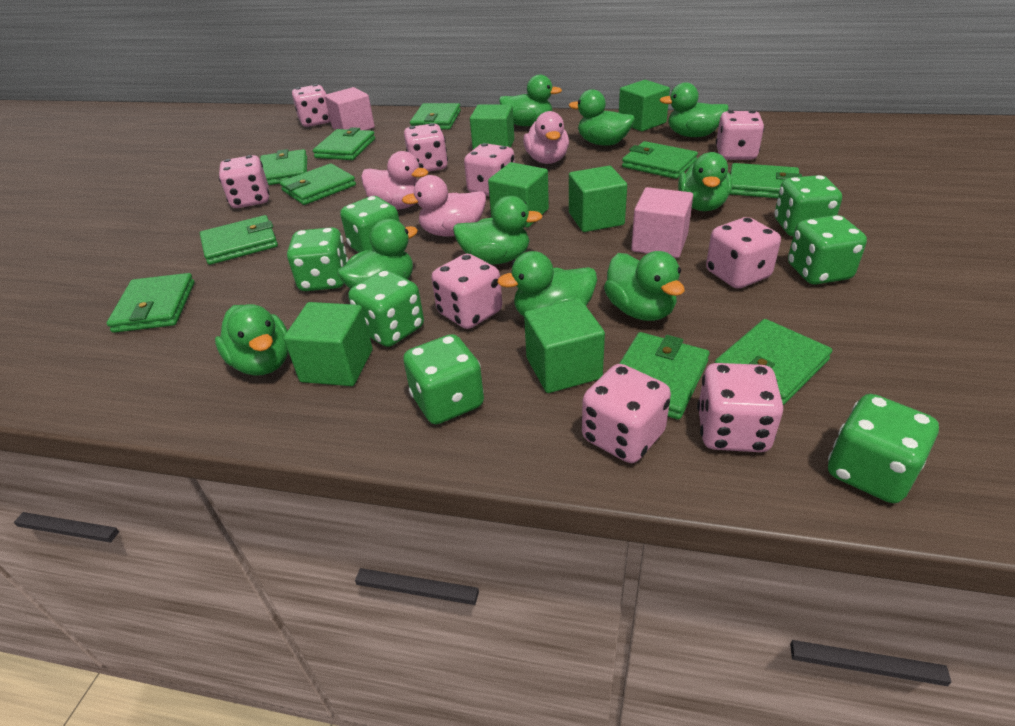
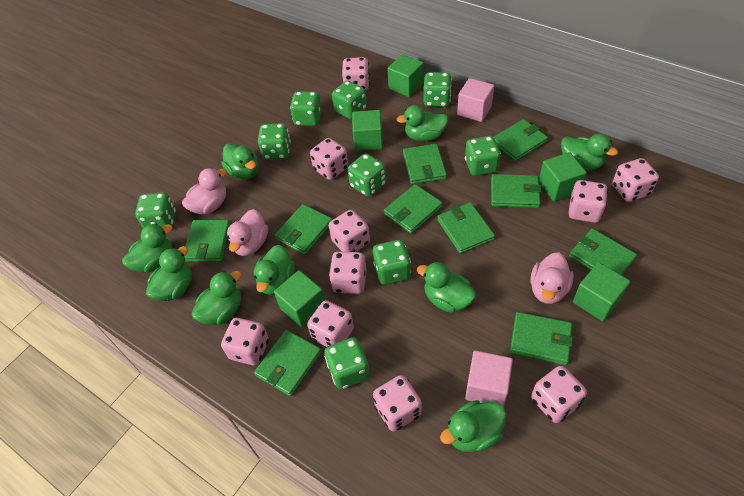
green cube: 6 -> 5
green dice: 7 -> 9
pink dice: 9 -> 10

